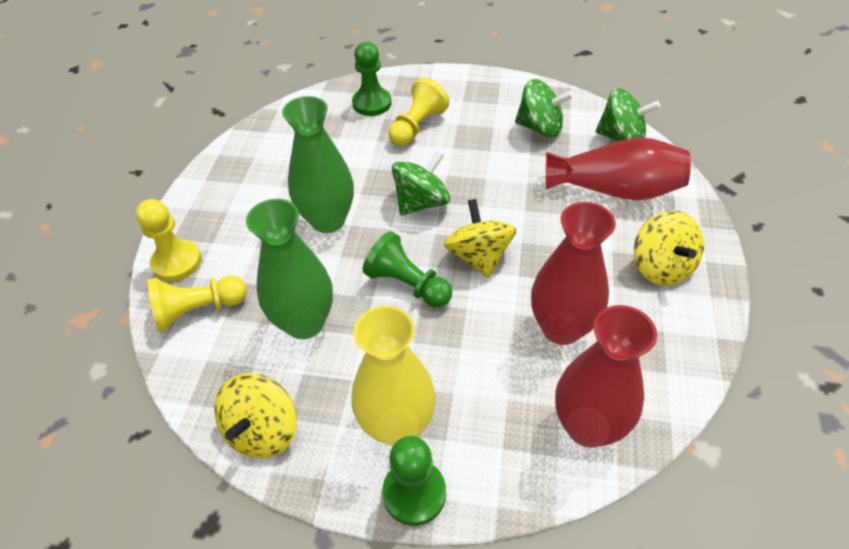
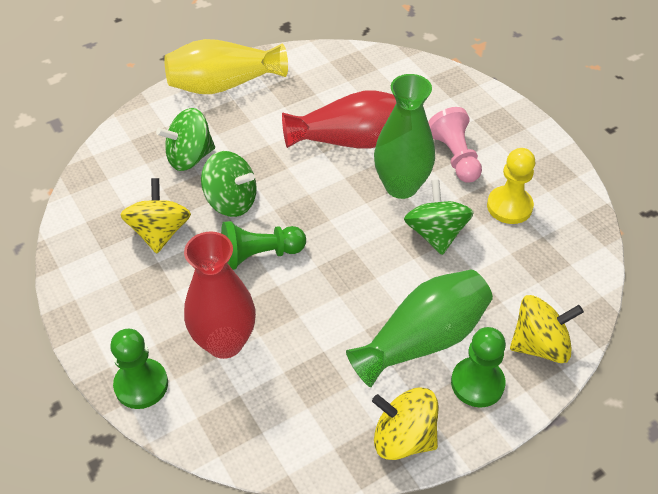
pink pawn: 0 -> 1
red vase: 3 -> 2
yellow pawn: 3 -> 1

